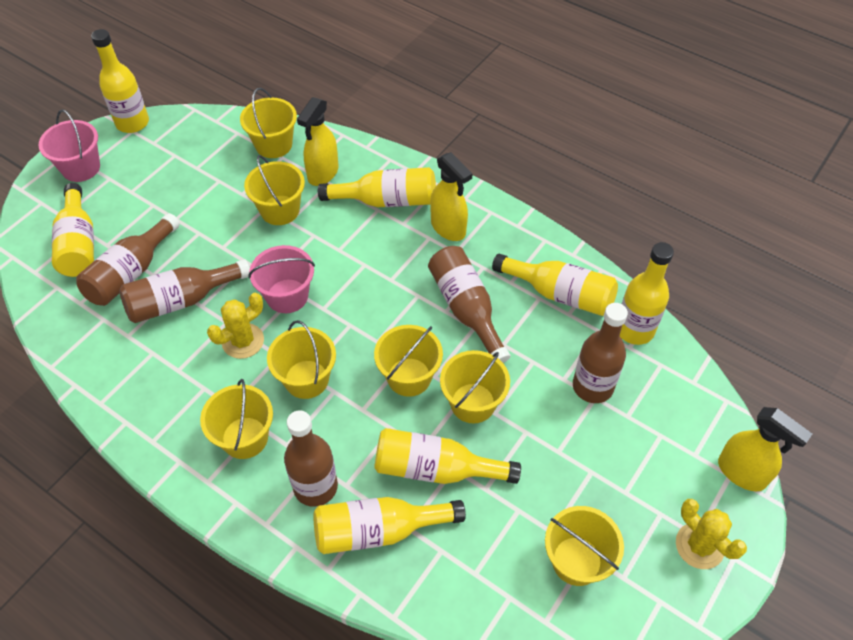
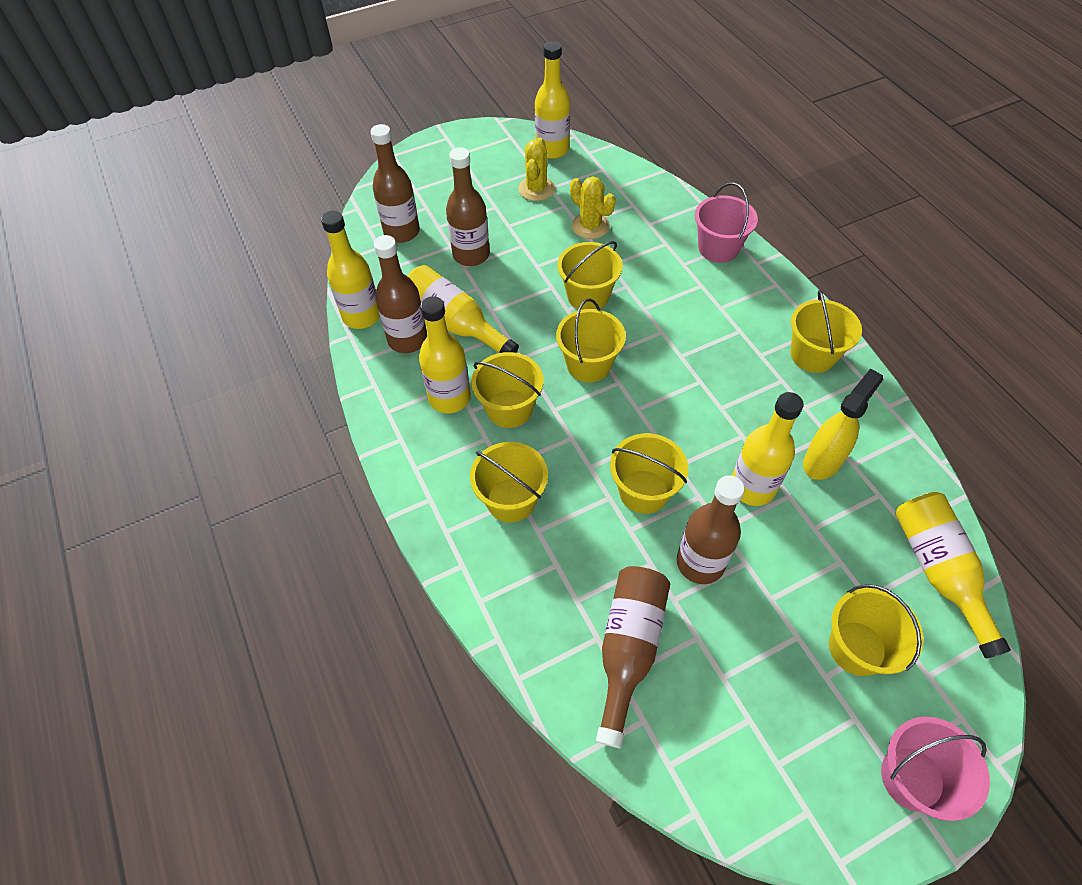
yellow bottle: 7 -> 6
yellow spray bottle: 3 -> 1

